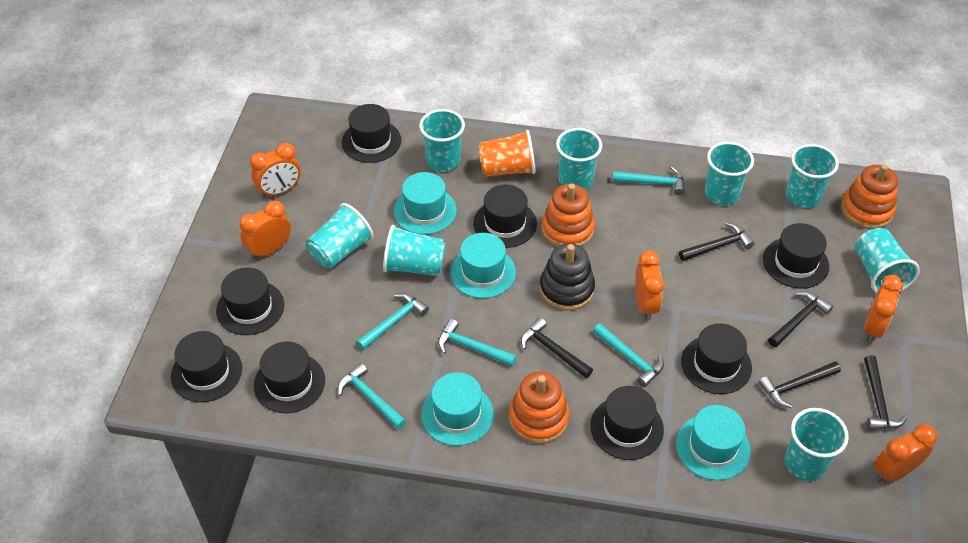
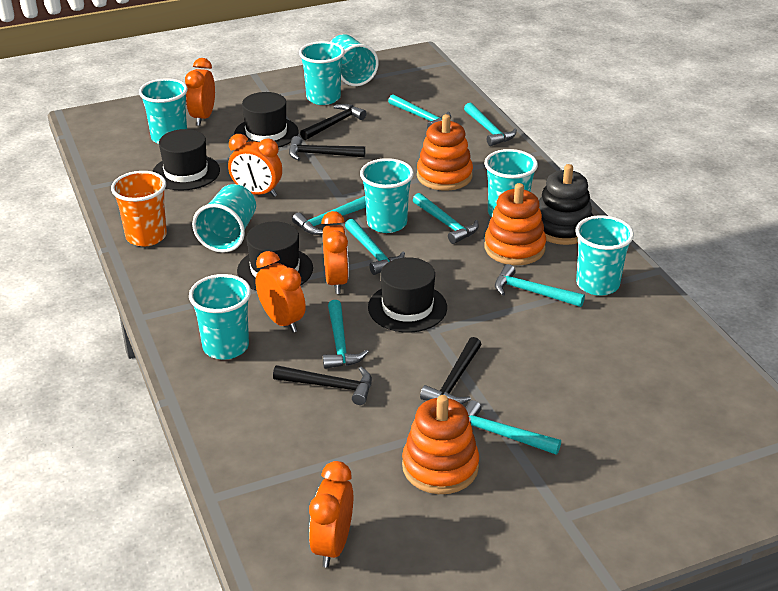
black hammer: 5 -> 4
black hat: 8 -> 4
turquoise hammer: 5 -> 8
turquoise hat: 4 -> 0

